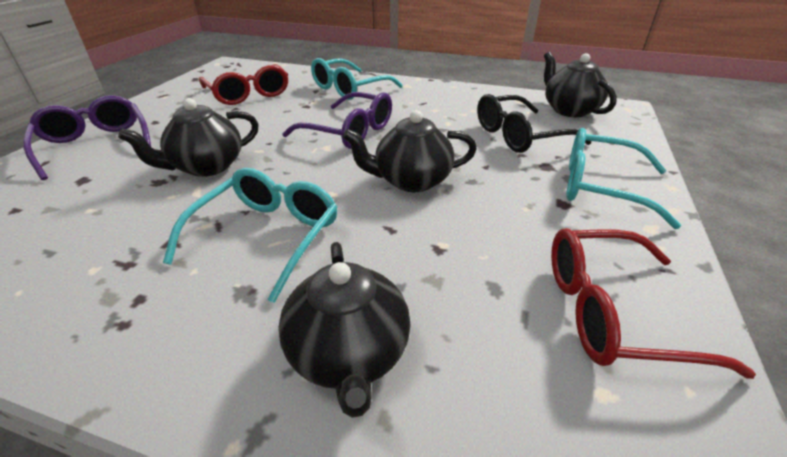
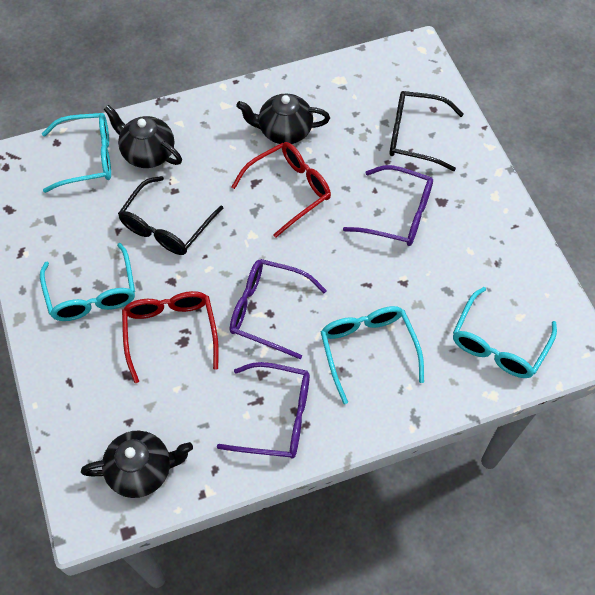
black glasses: 1 -> 2
black teapot: 4 -> 3
purple glasses: 2 -> 3
turquoise glasses: 3 -> 4

